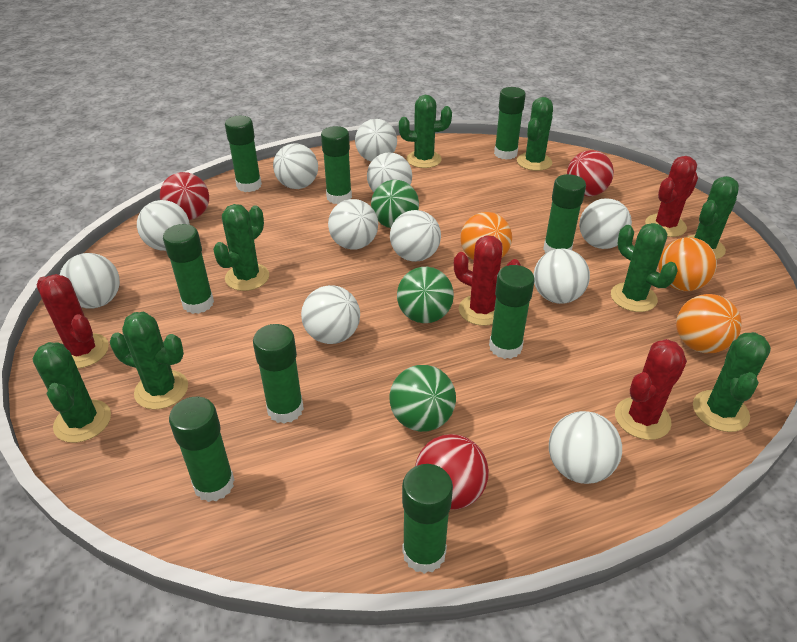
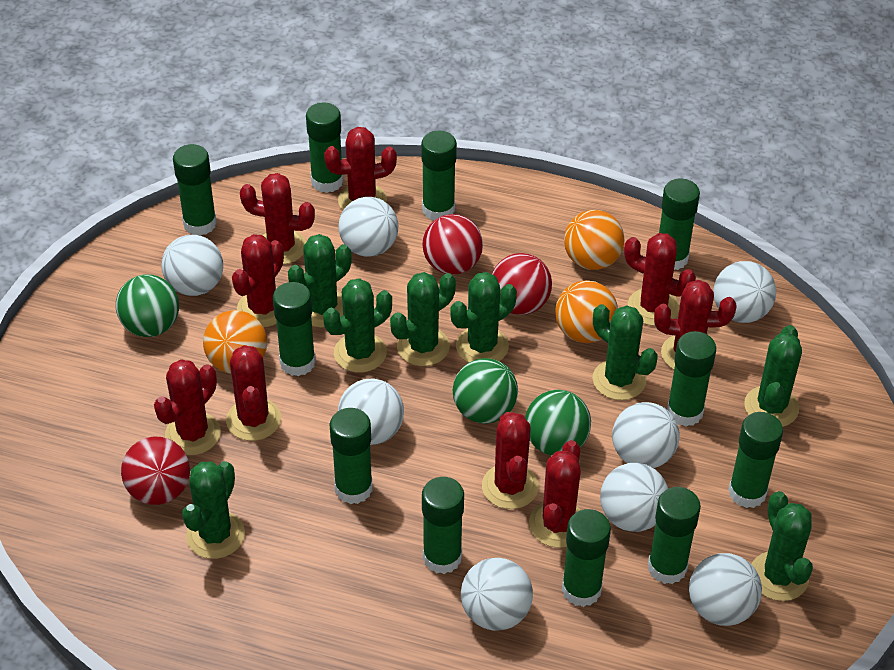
green glue stick: 9 -> 11
red cactus: 4 -> 9
white ball: 11 -> 8

